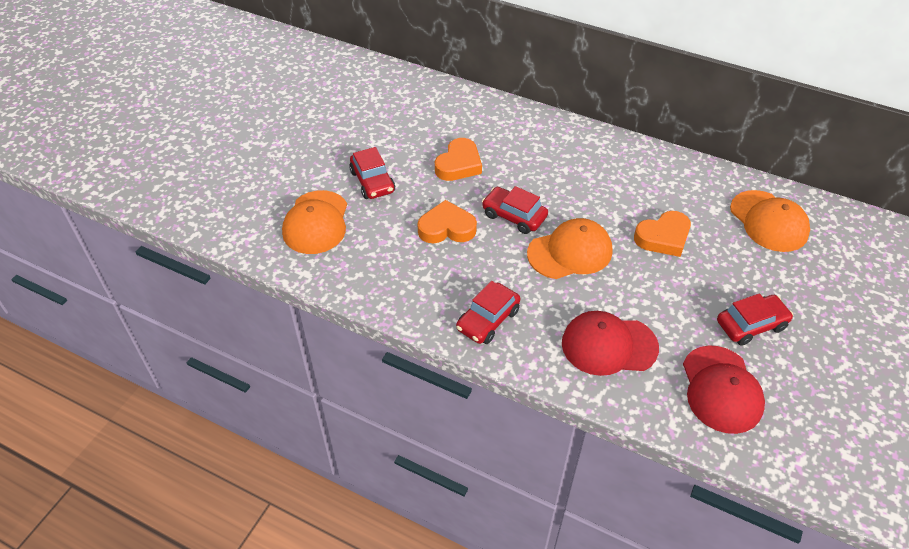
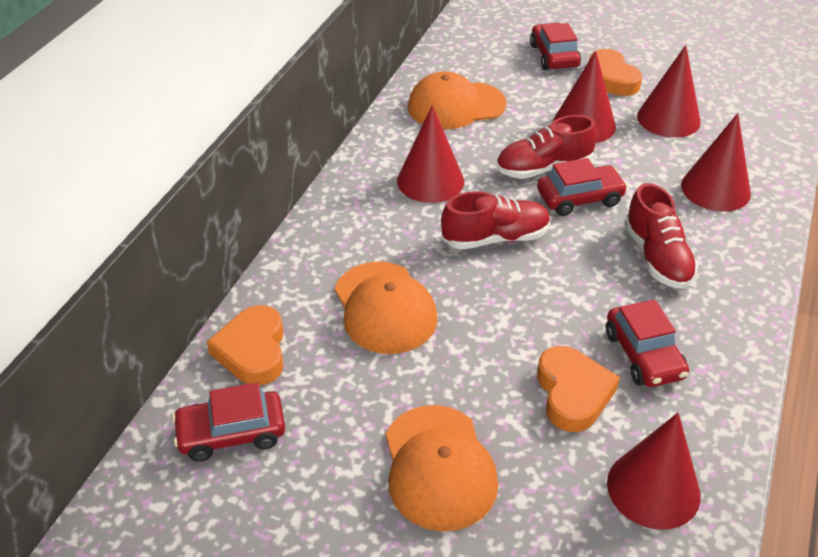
red cap: 2 -> 0
red cone: 0 -> 5
red shoe: 0 -> 3

